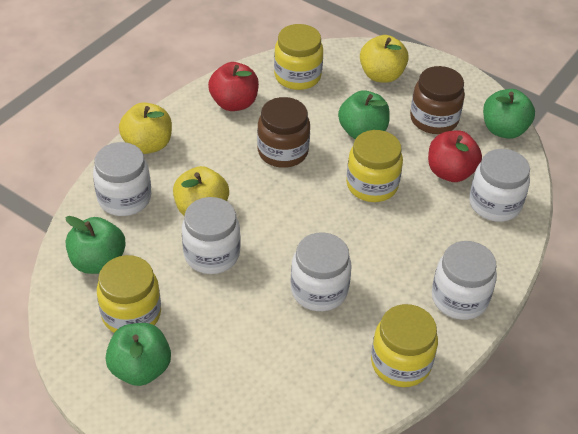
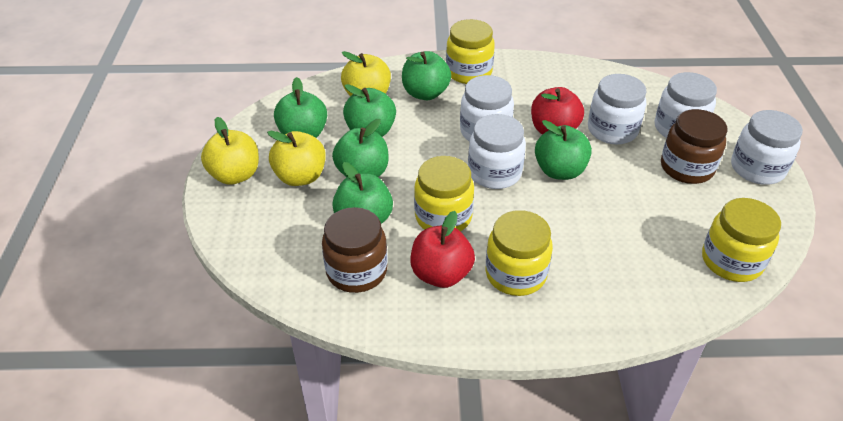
green apple: 4 -> 6

